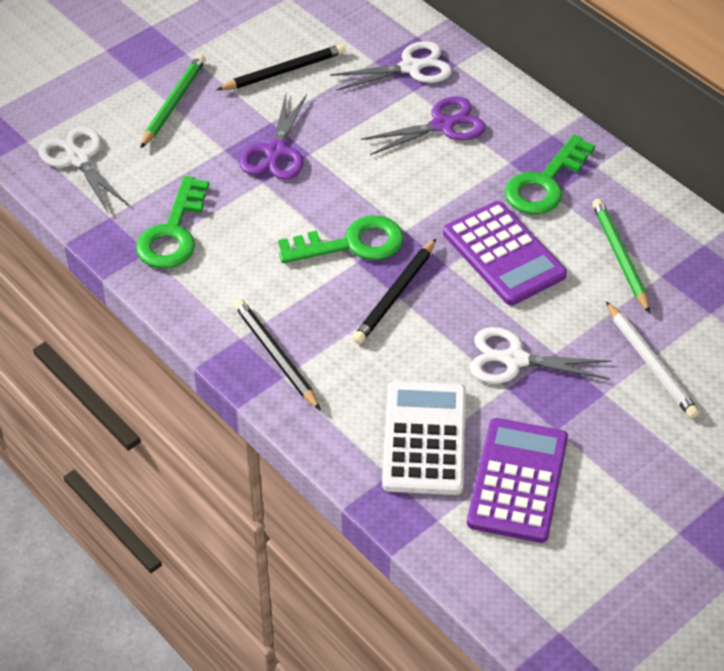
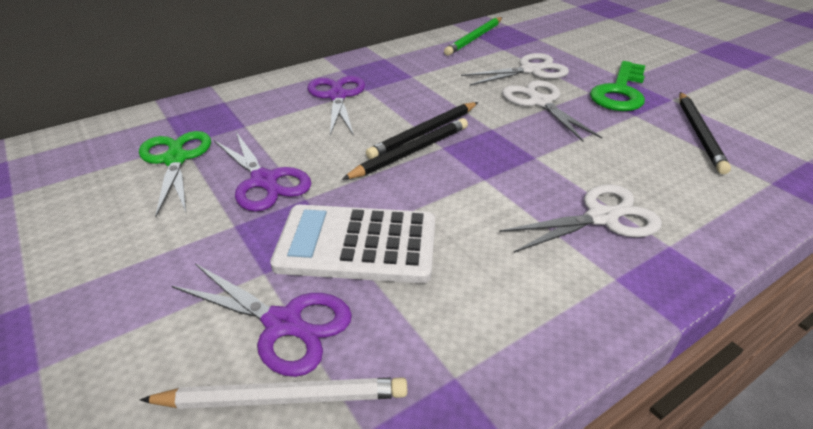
green key: 3 -> 1
green pencil: 2 -> 1
green scissors: 0 -> 1
purple calculator: 2 -> 0
purple scissors: 2 -> 3

